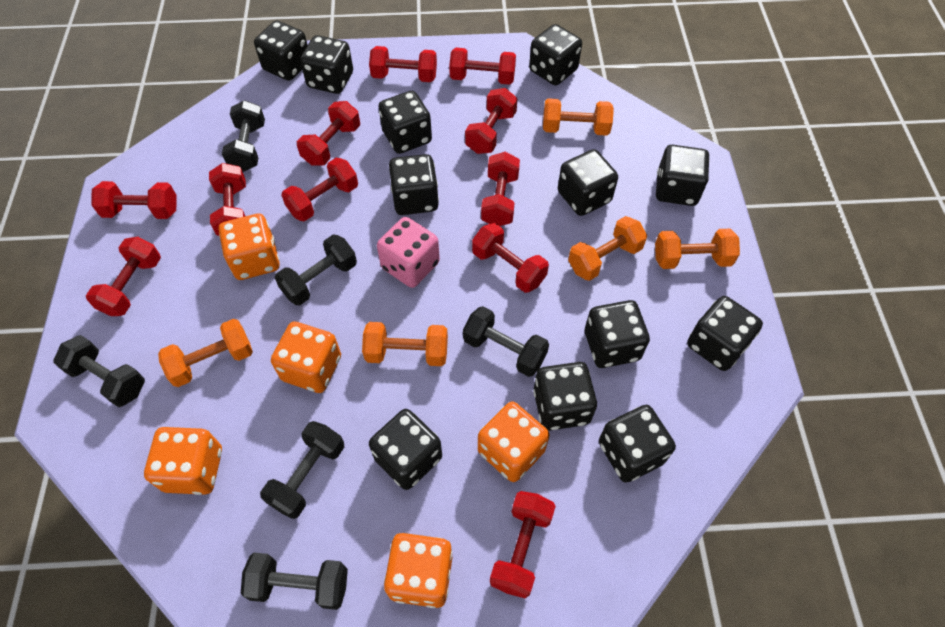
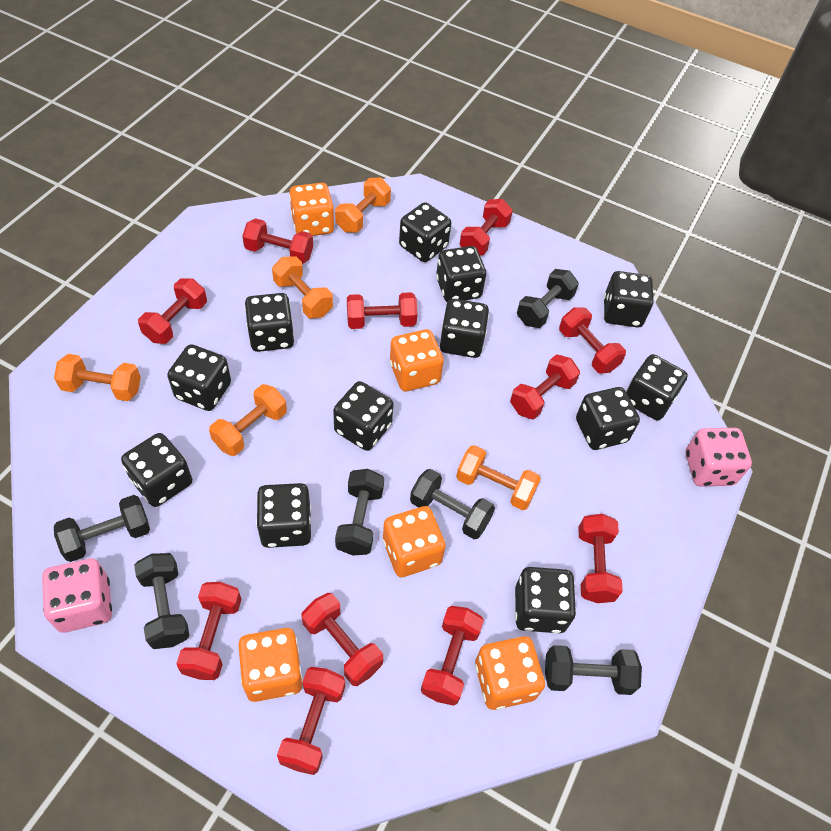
pink dice: 1 -> 2

